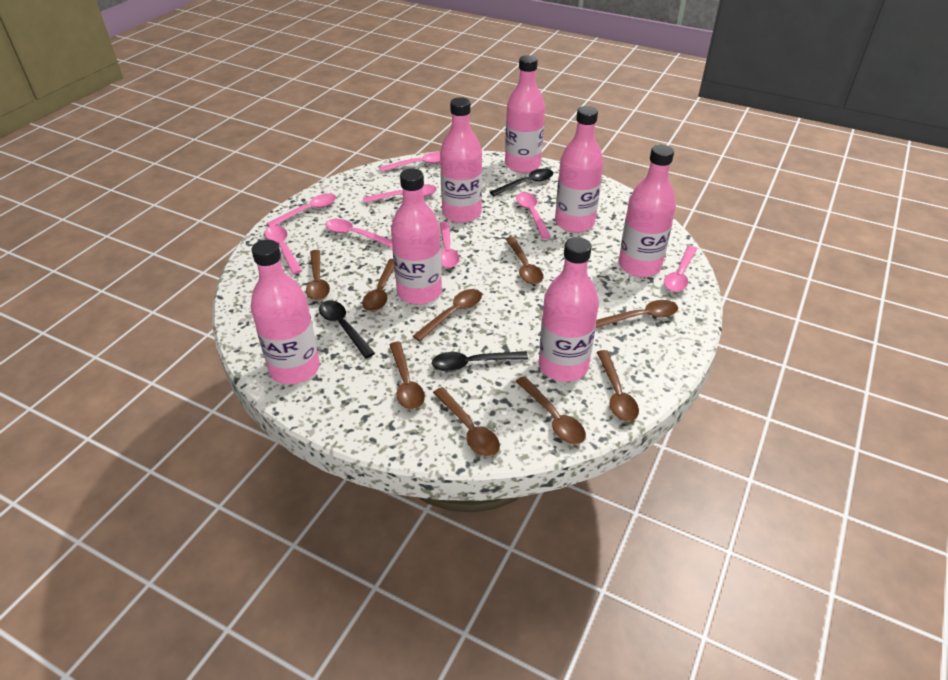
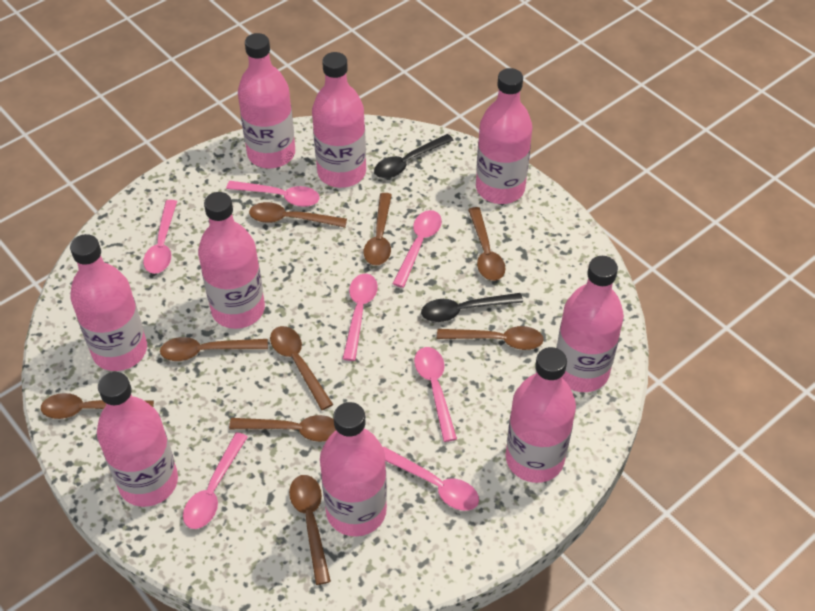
black spoon: 3 -> 2
pink bottle: 7 -> 9
pink spoon: 8 -> 7

